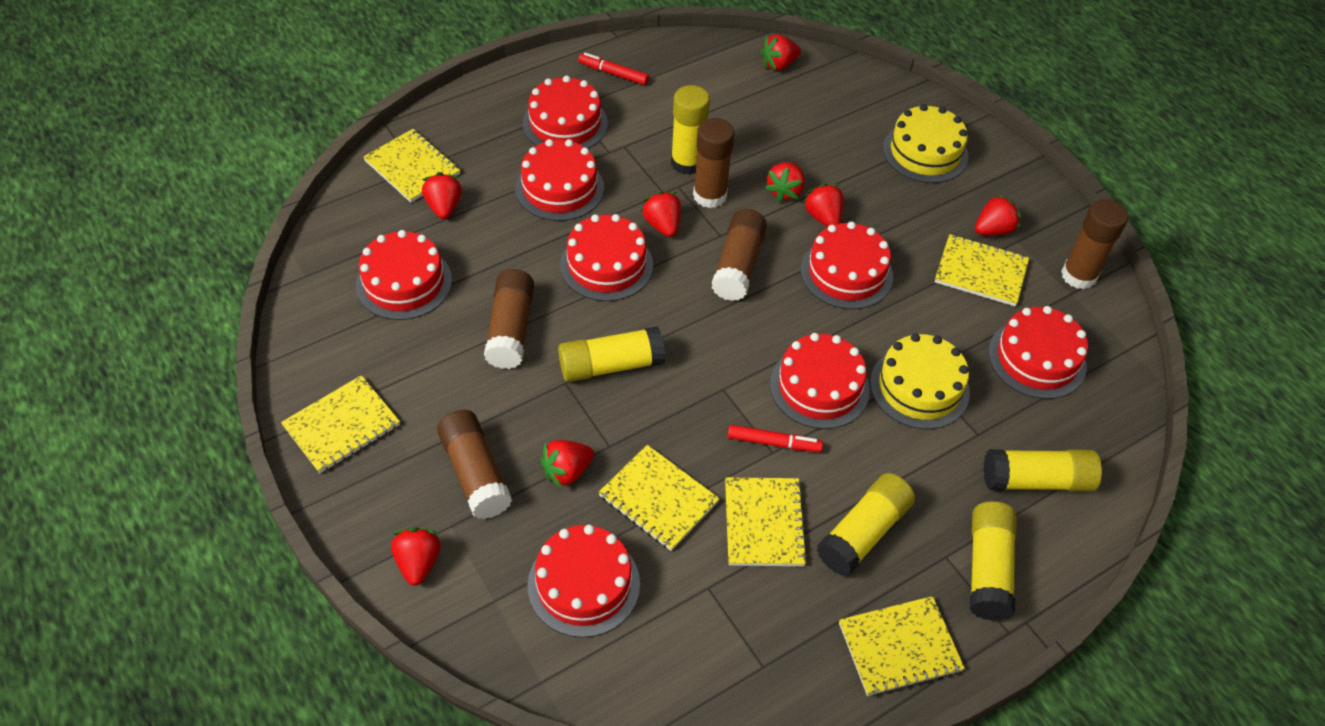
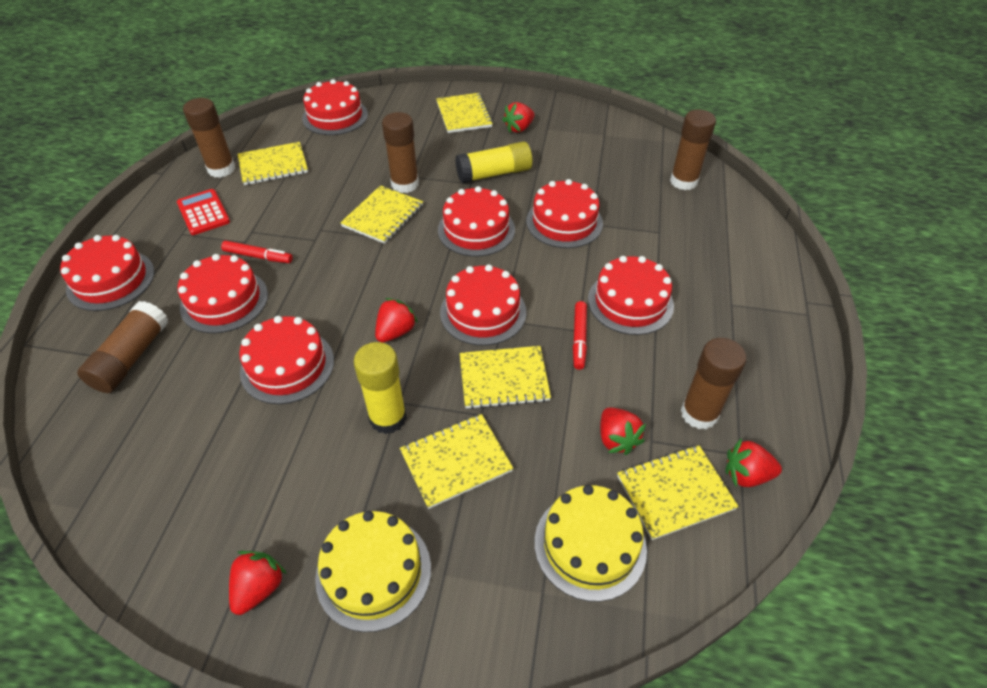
red calculator: 0 -> 1
red strawberry: 8 -> 5
yellow glue stick: 5 -> 2

